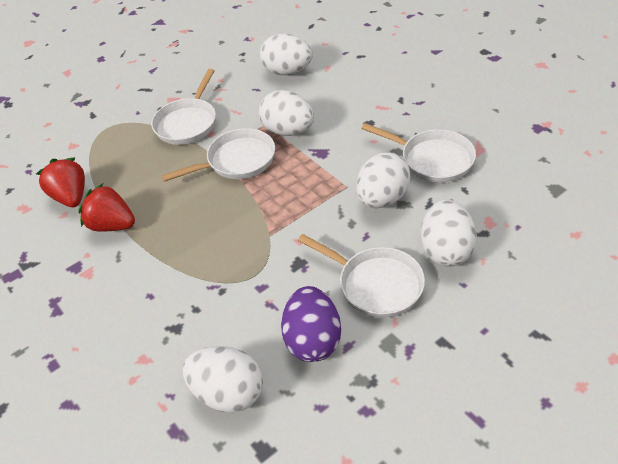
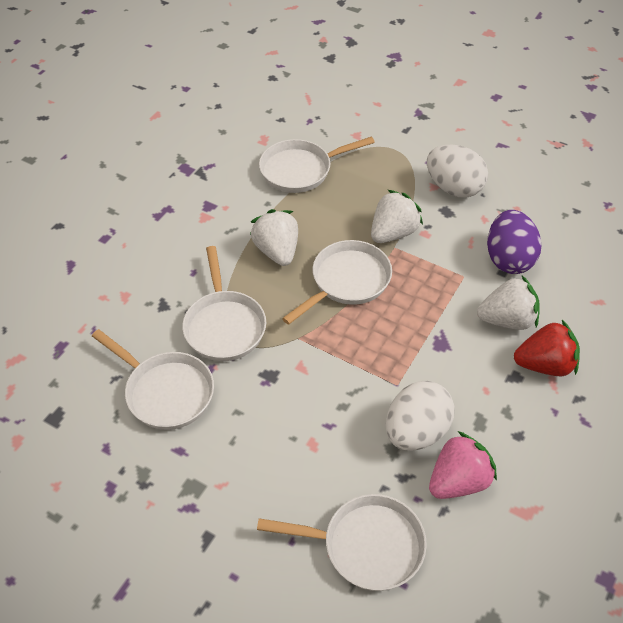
pink strawberry: 0 -> 1
red strawberry: 2 -> 1
white egg: 5 -> 2
white pan: 4 -> 5
white strawberry: 0 -> 3

